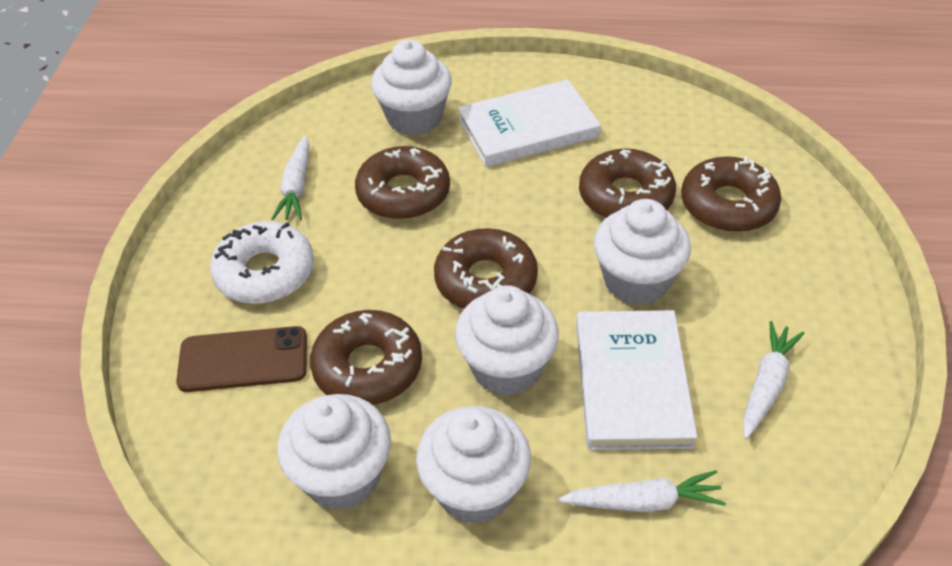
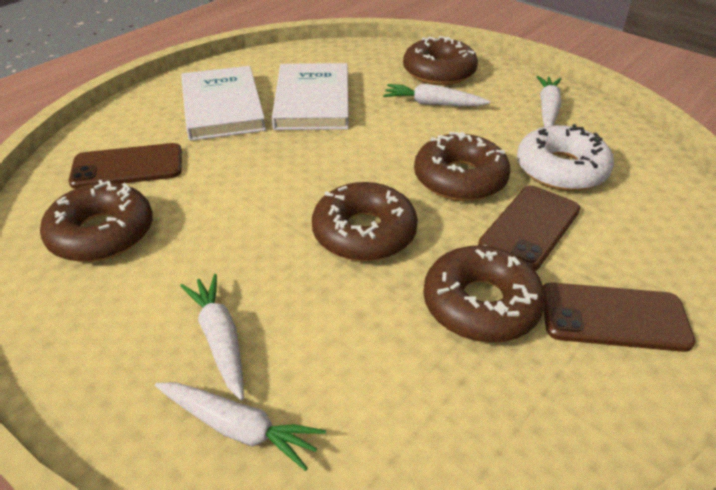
brown phone: 1 -> 3
white carrot: 3 -> 4
white cupcake: 5 -> 0

